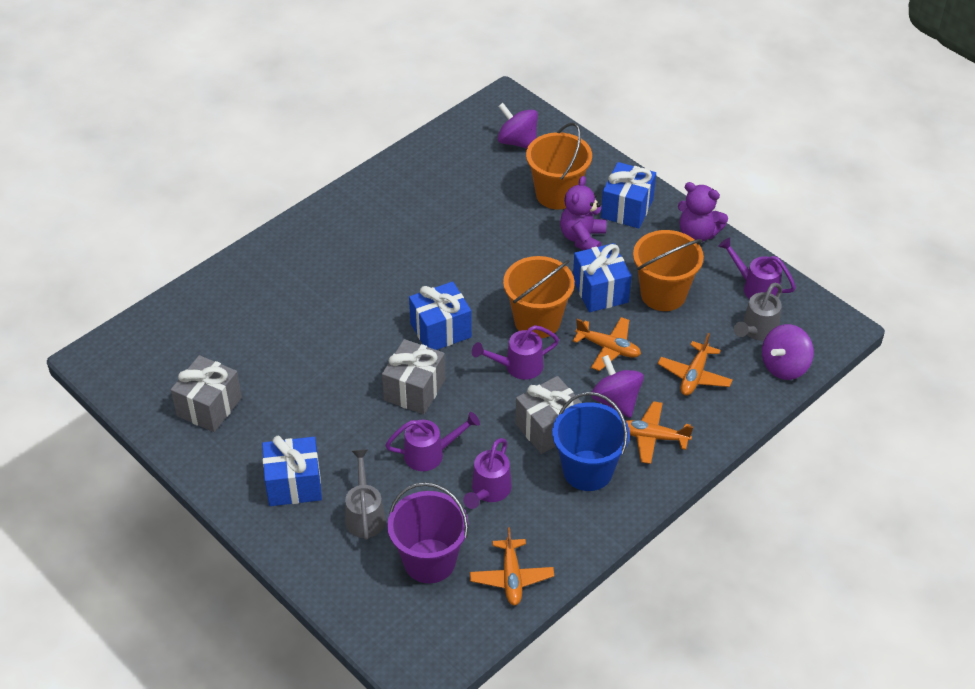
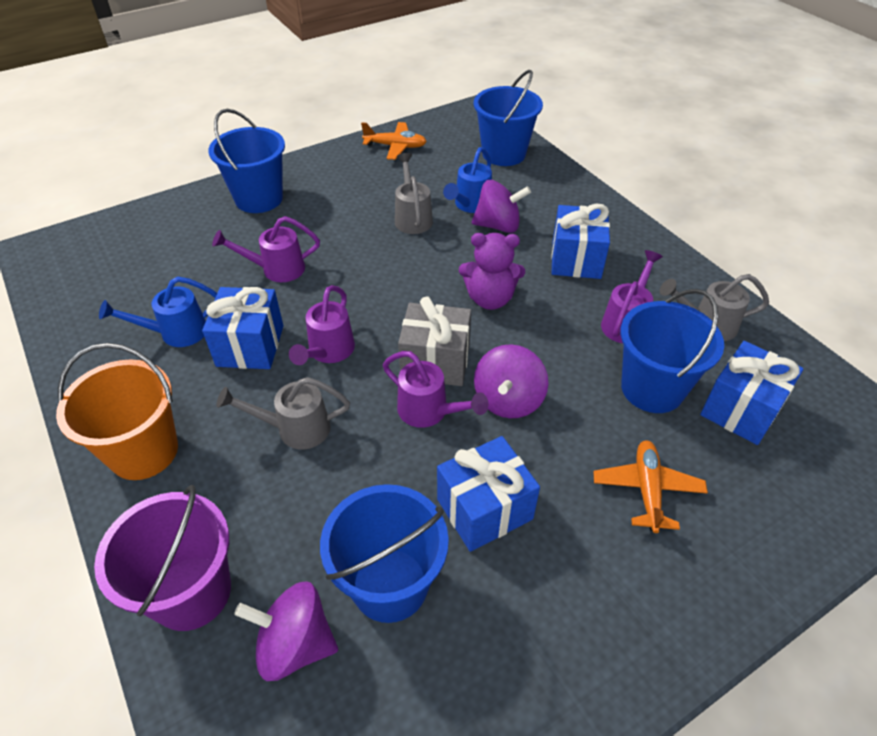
blue bucket: 1 -> 4
blue watering can: 0 -> 2
grey gift: 3 -> 1
grey watering can: 2 -> 3
orange bucket: 3 -> 1
orange plane: 4 -> 2
purple teddy bear: 2 -> 1

